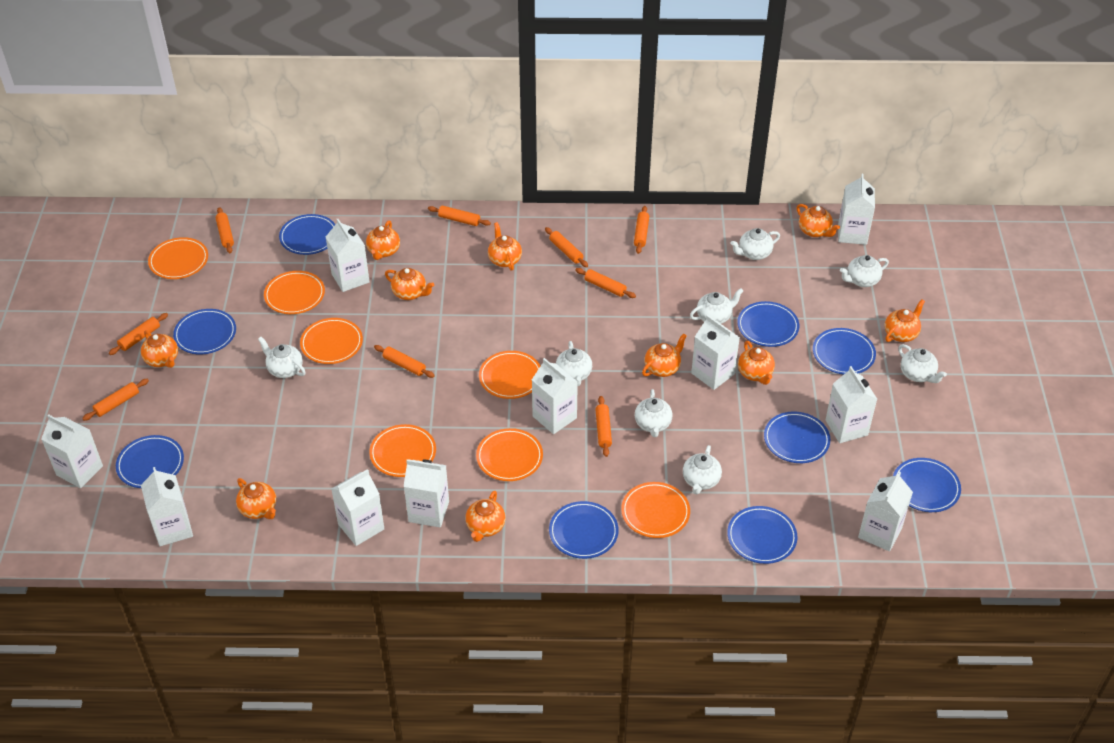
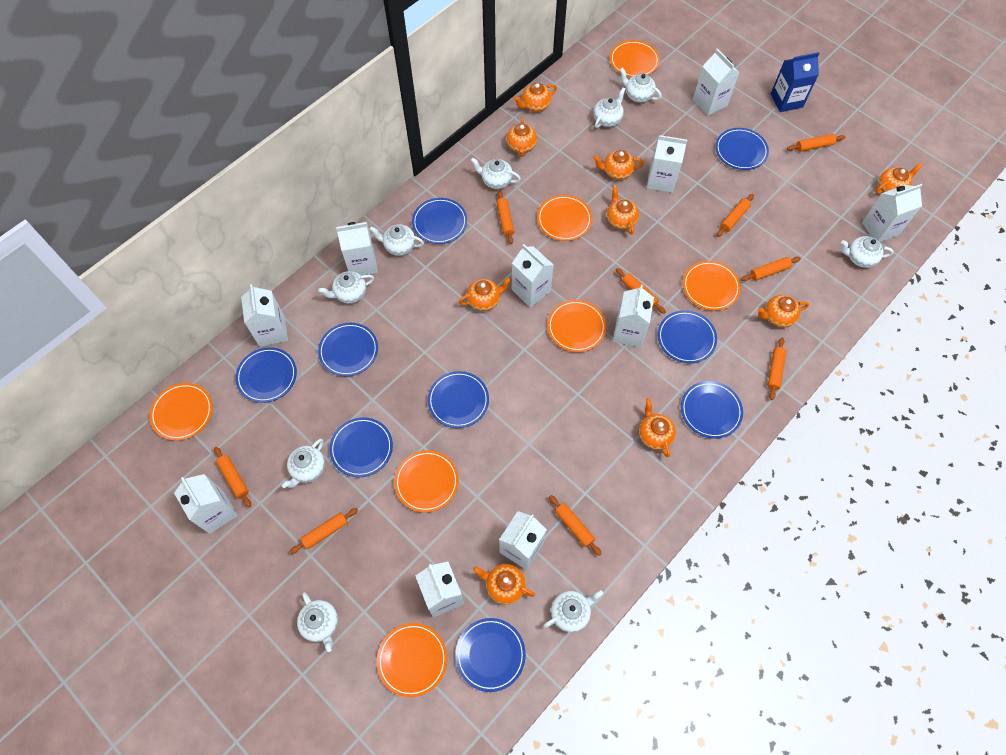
blue carton: 0 -> 1
orange teapot: 10 -> 9
white teapot: 8 -> 9

